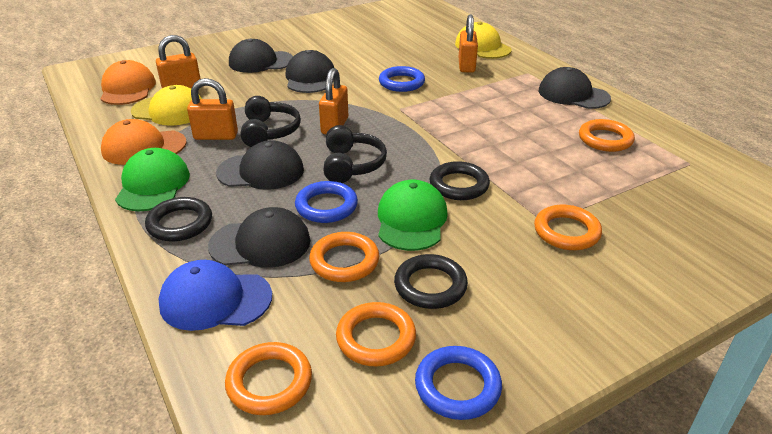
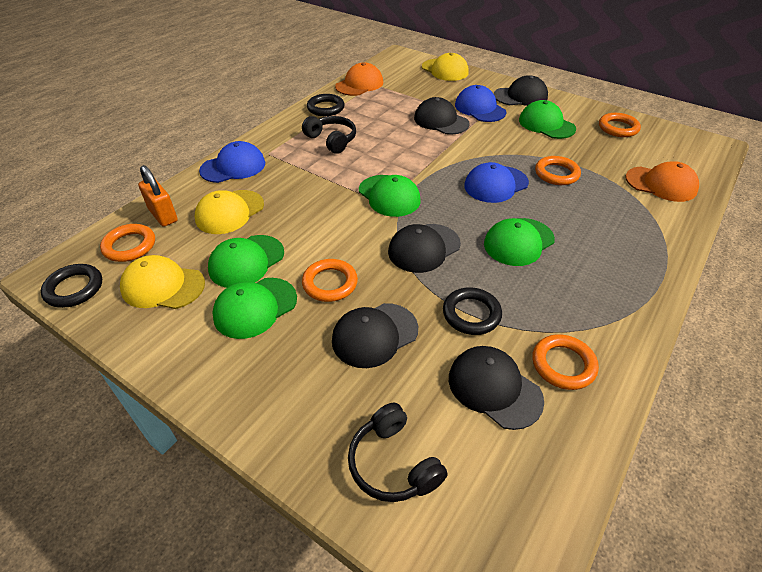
blue cap: 1 -> 3
blue ring: 3 -> 0
green cap: 2 -> 5
orange padlock: 4 -> 1
yellow cap: 2 -> 3

